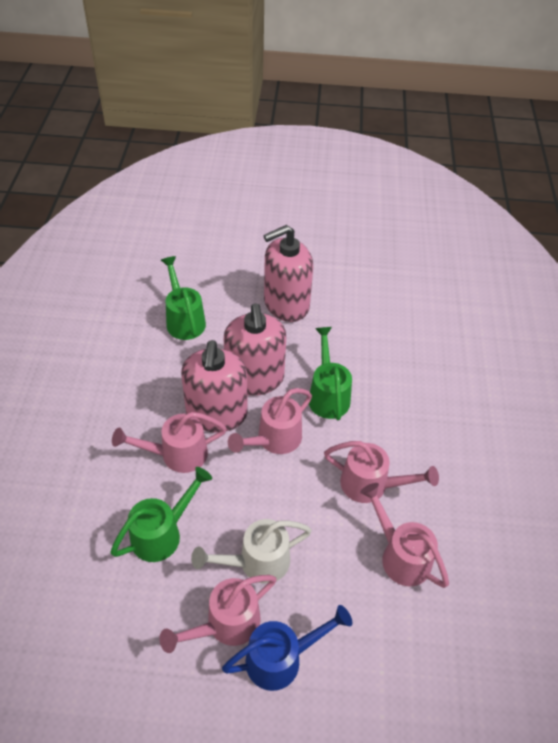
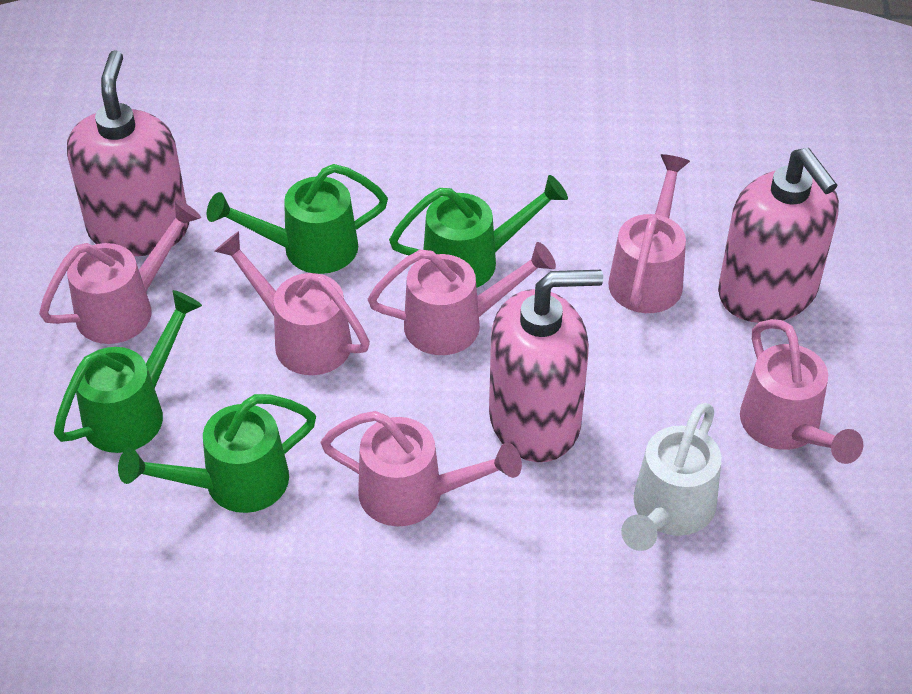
blue watering can: 1 -> 0
green watering can: 3 -> 4
pink watering can: 5 -> 6

